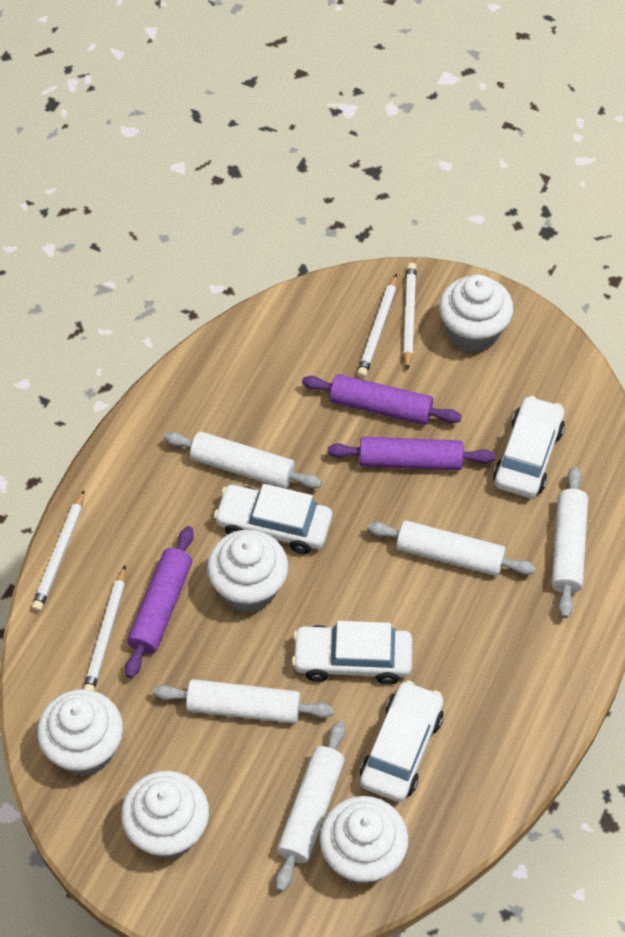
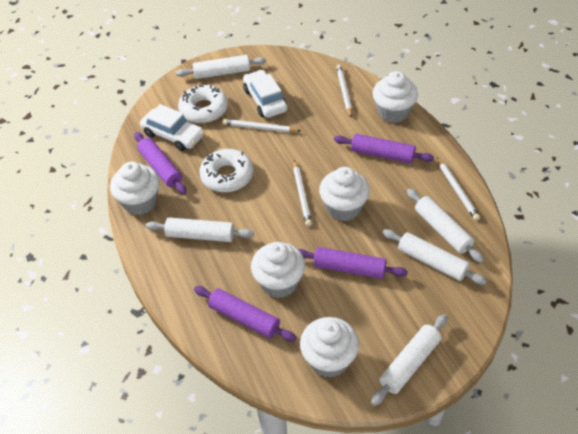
purple rolling pin: 3 -> 4
white car: 4 -> 2
white donut: 0 -> 2

